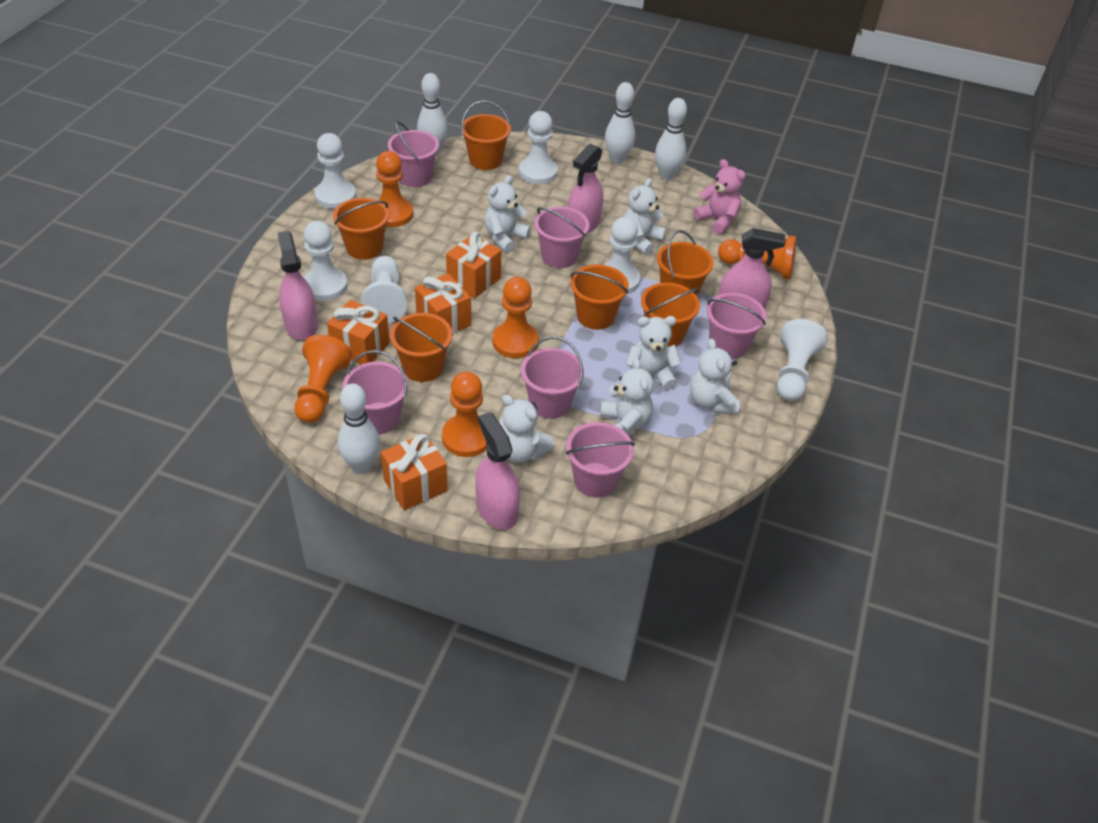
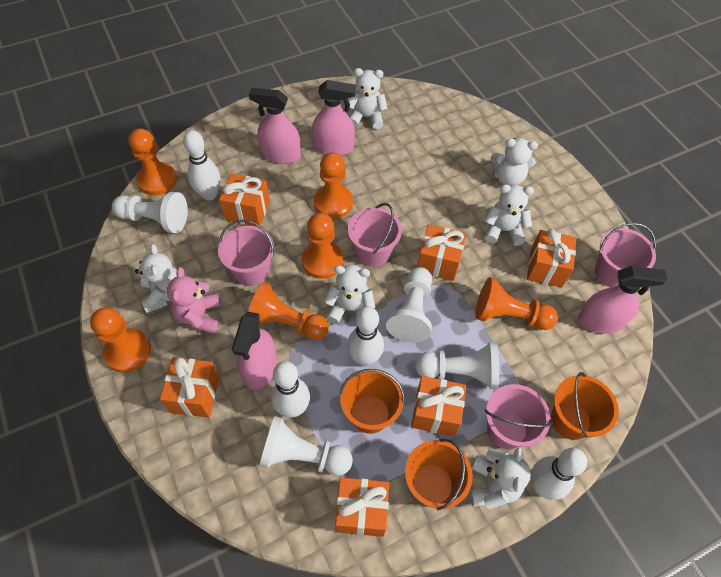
orange bucket: 6 -> 3
orange gift: 4 -> 6
orange pawn: 5 -> 6
pink bucket: 6 -> 4
white pawn: 6 -> 4

